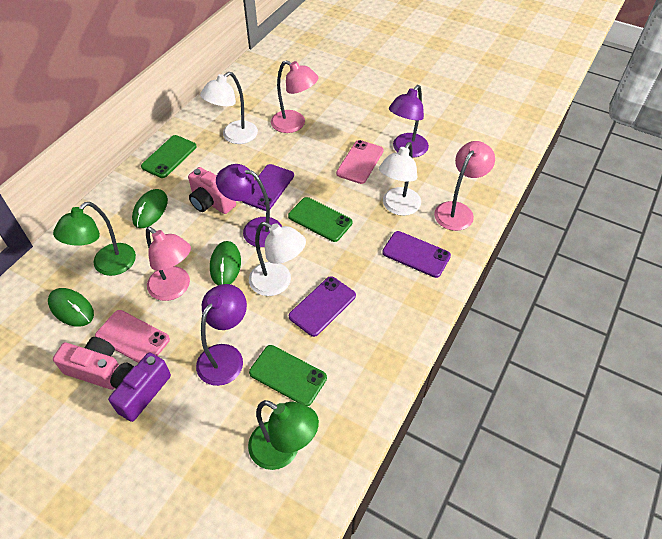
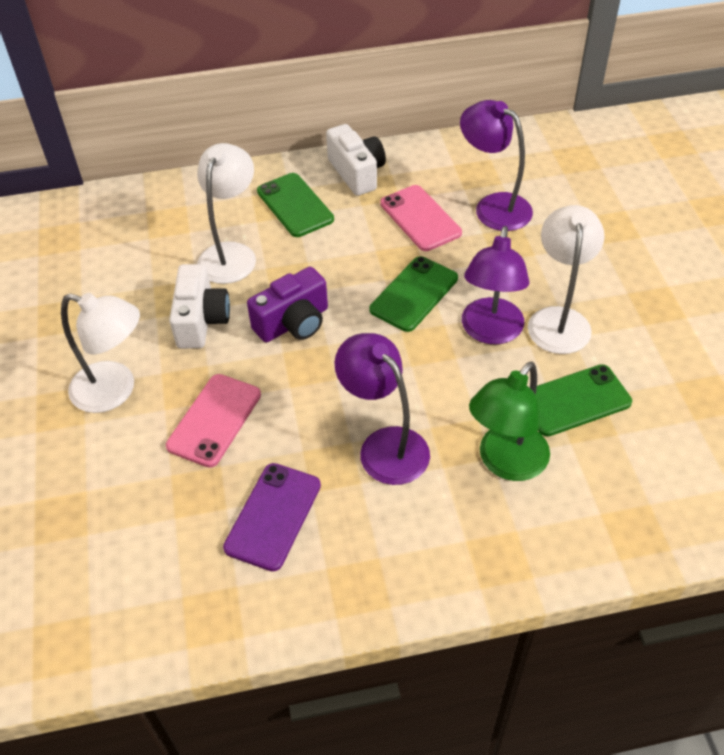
green lamp: 2 -> 1
green mouse: 3 -> 0
pink camera: 2 -> 0
pink lamp: 3 -> 0
purple phone: 3 -> 1
white camera: 0 -> 2

